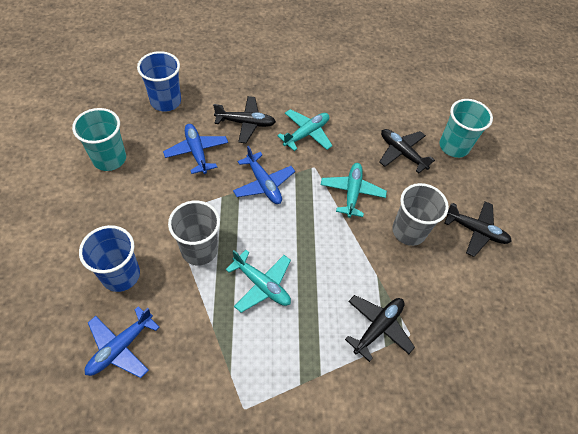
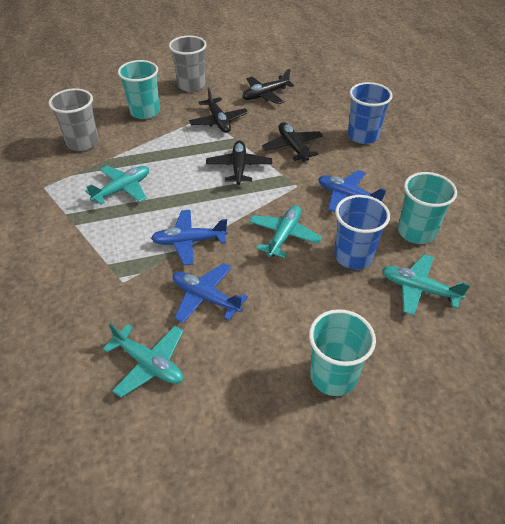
turquoise cup: 2 -> 3
turquoise plane: 3 -> 4

